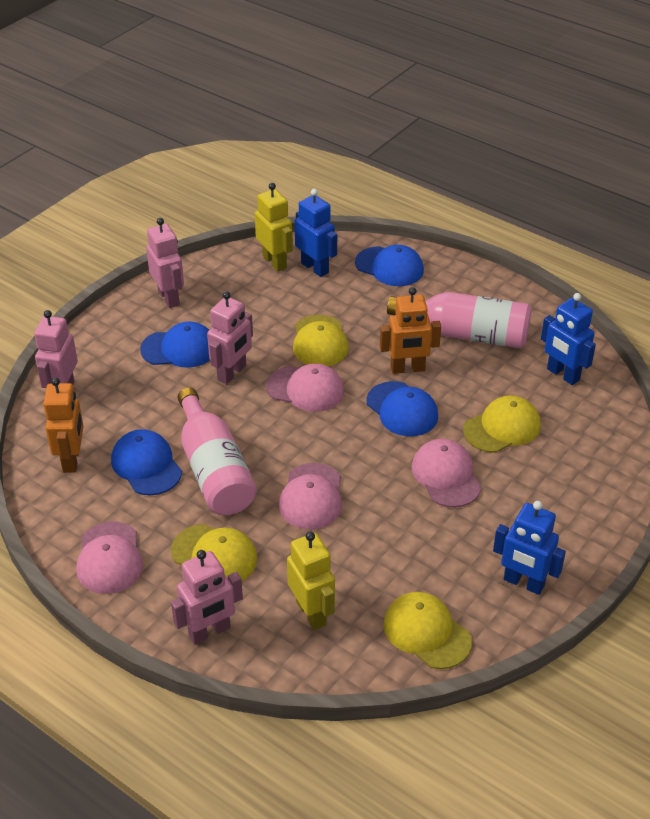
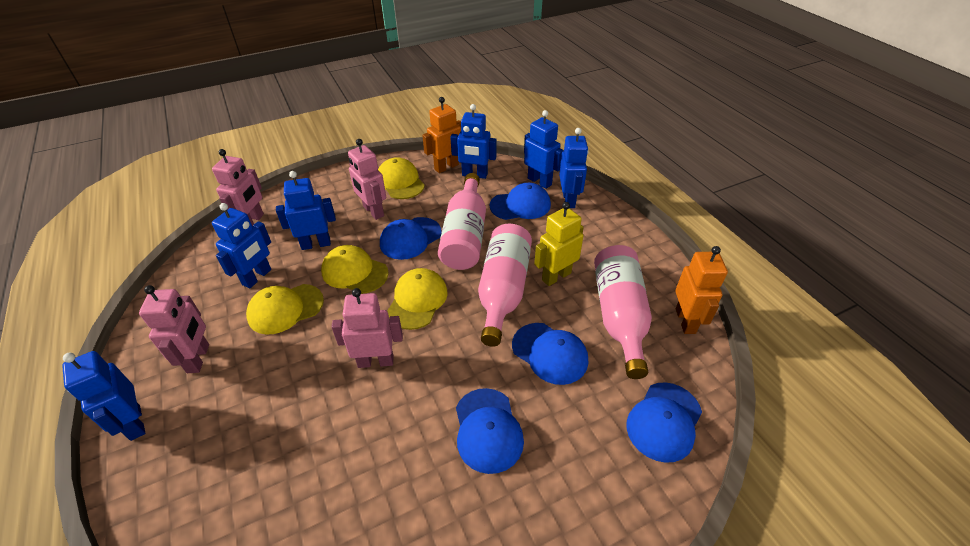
blue cap: 4 -> 5
blue robot: 3 -> 6
pink bottle: 2 -> 3
pink cap: 4 -> 0
yellow robot: 2 -> 1

